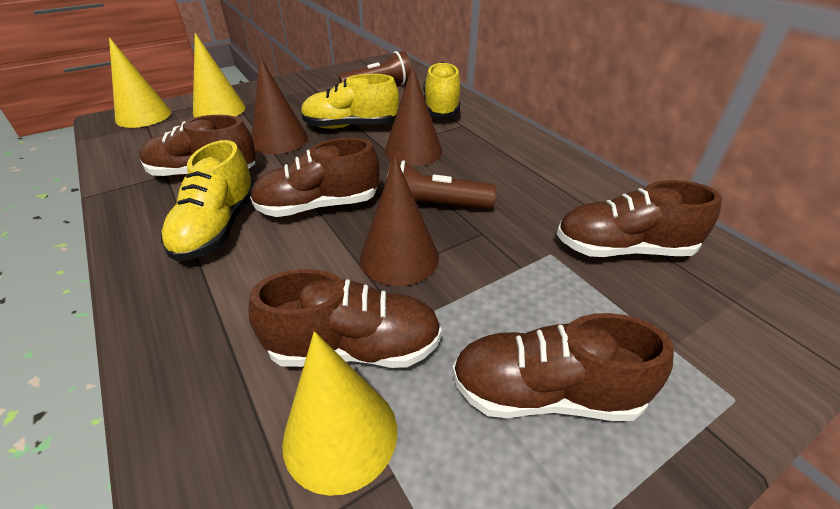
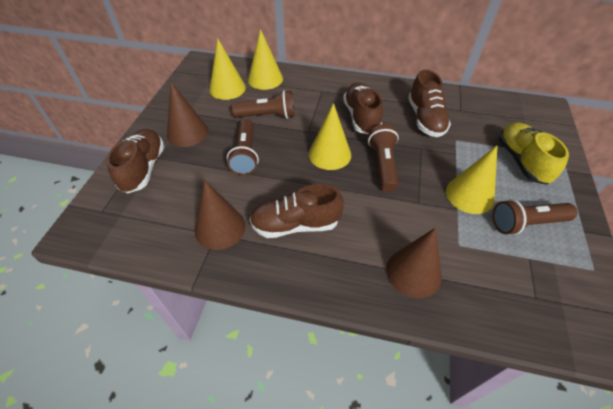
brown flashlight: 2 -> 4
brown shoe: 5 -> 4
yellow cone: 3 -> 4
yellow shoe: 3 -> 1

